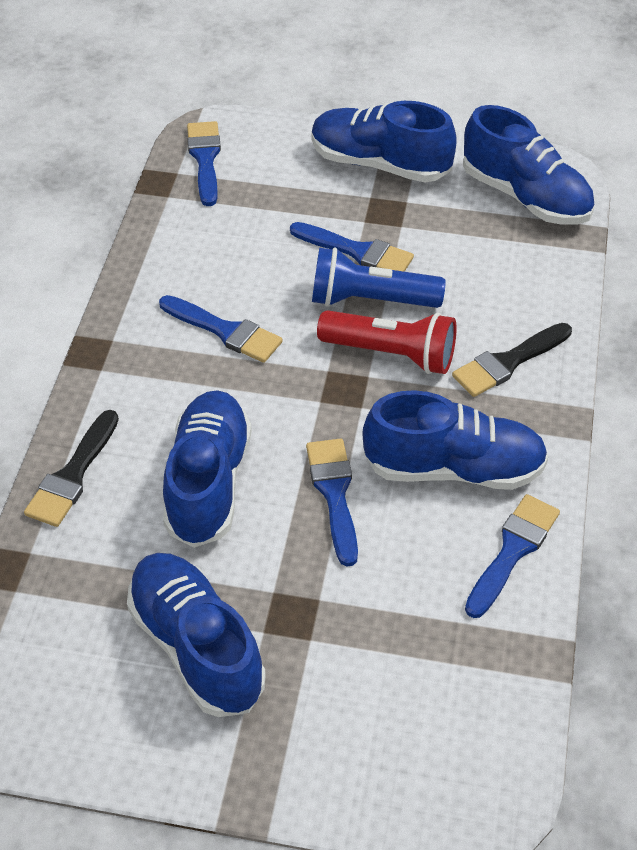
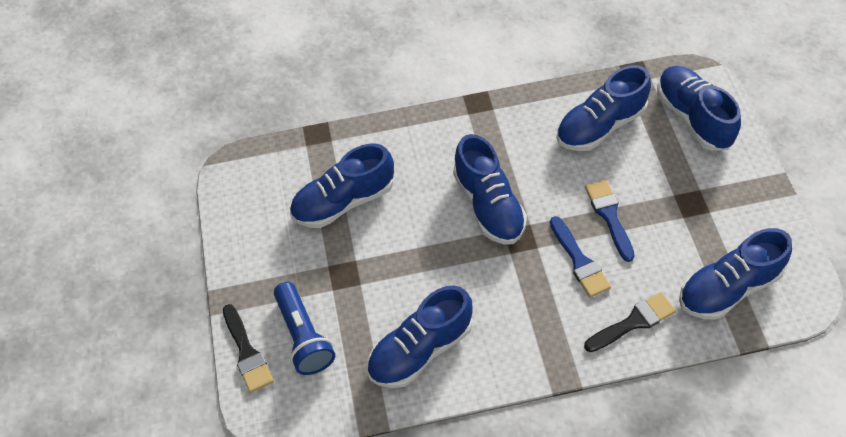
blue brush: 5 -> 2
blue shoe: 5 -> 6
red flashlight: 1 -> 0

